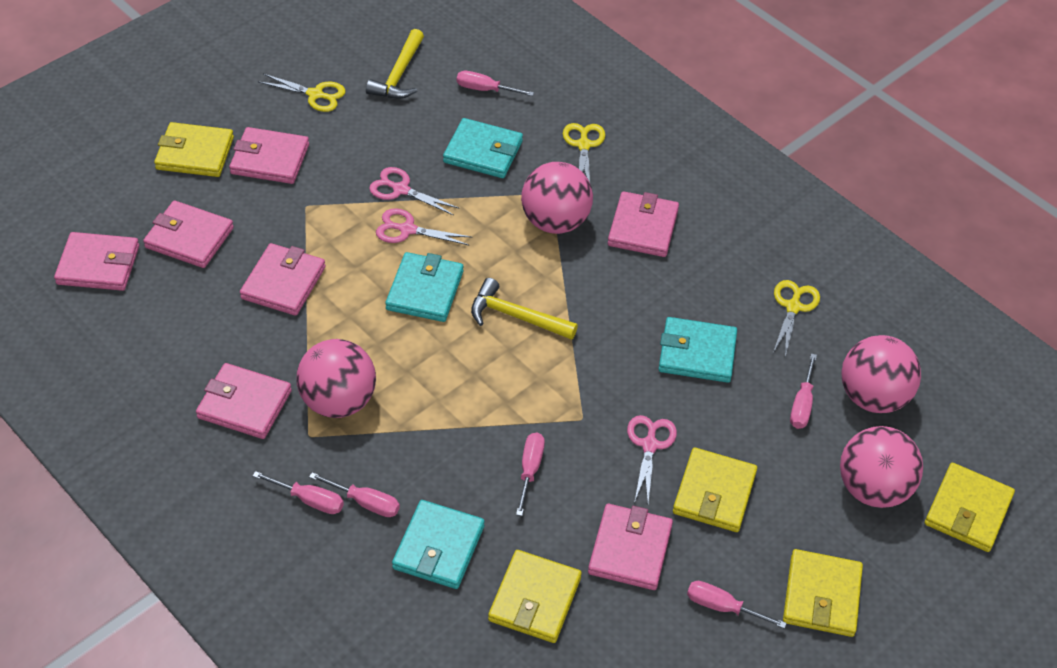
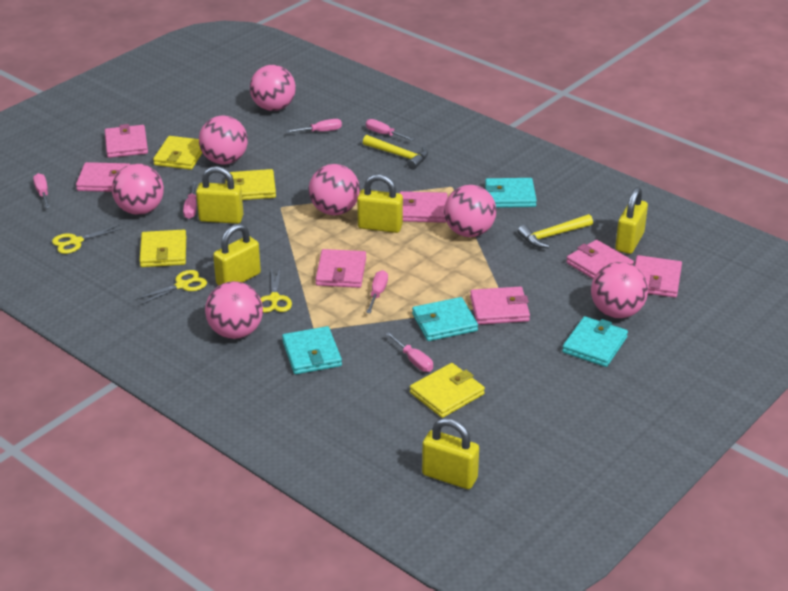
pink ball: 4 -> 7
pink scissors: 3 -> 0
yellow padlock: 0 -> 5
yellow wallet: 5 -> 4

